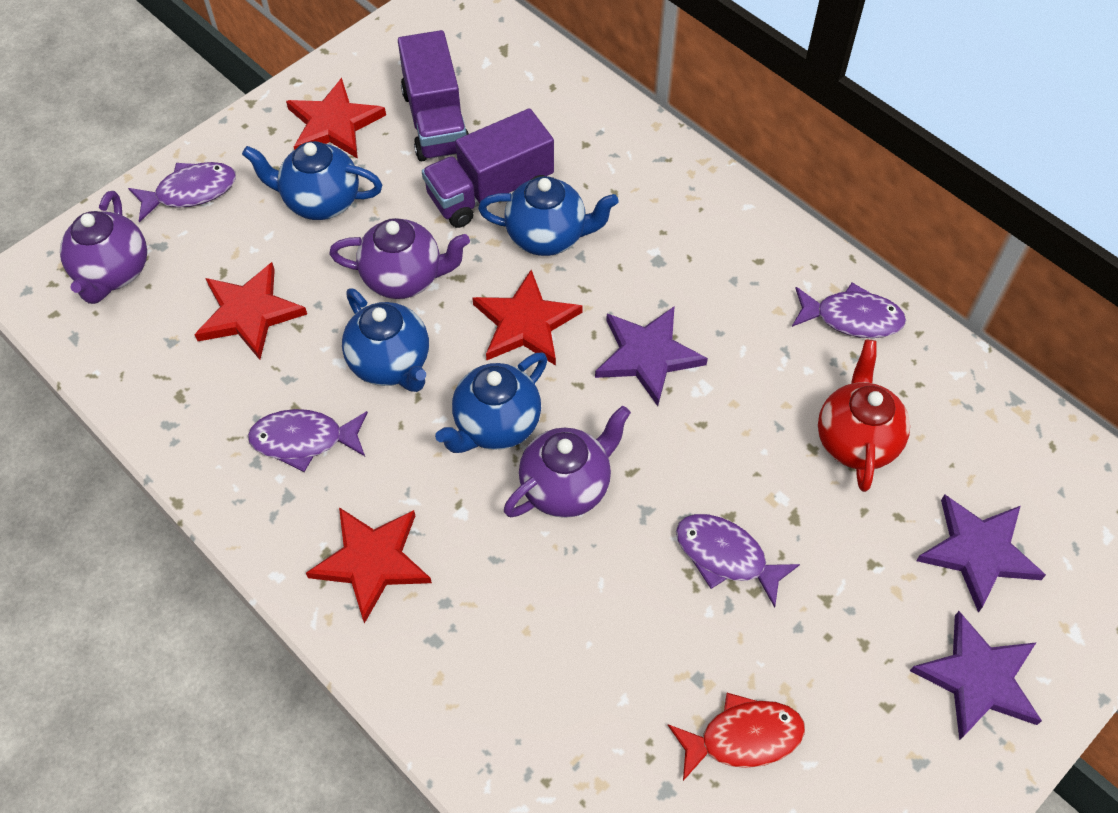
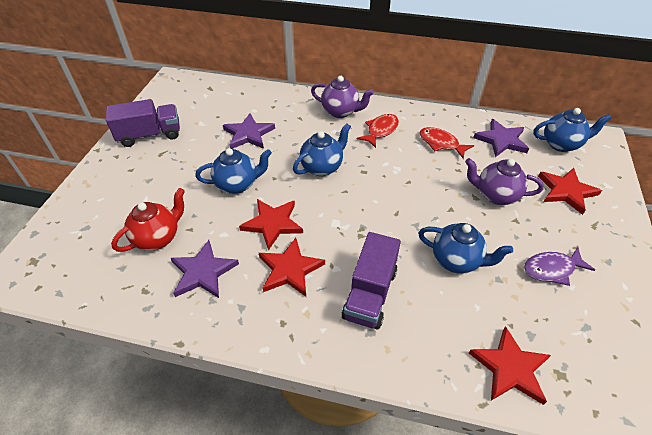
purple fish: 4 -> 1
purple teapot: 3 -> 2
red fish: 1 -> 2

